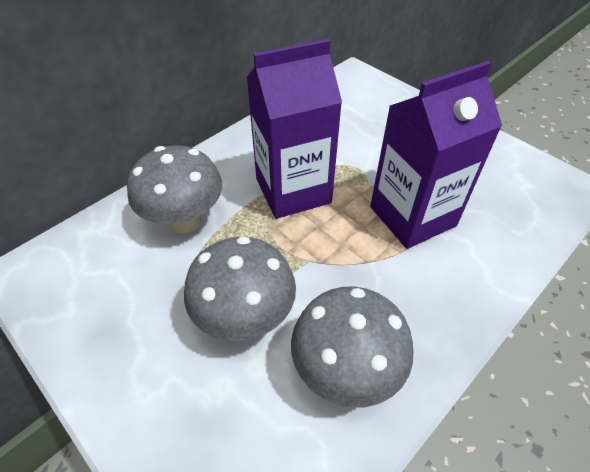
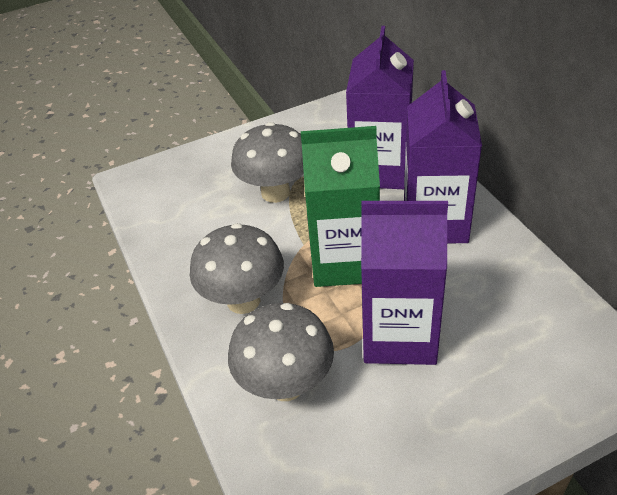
green carton: 0 -> 1
purple carton: 2 -> 3

